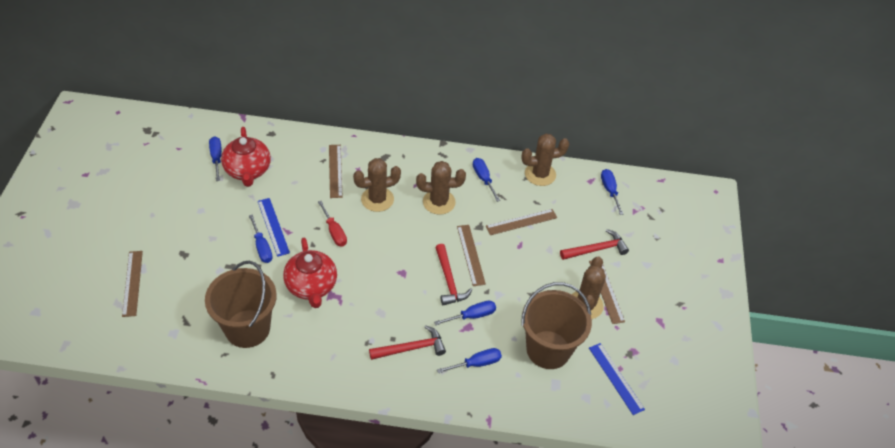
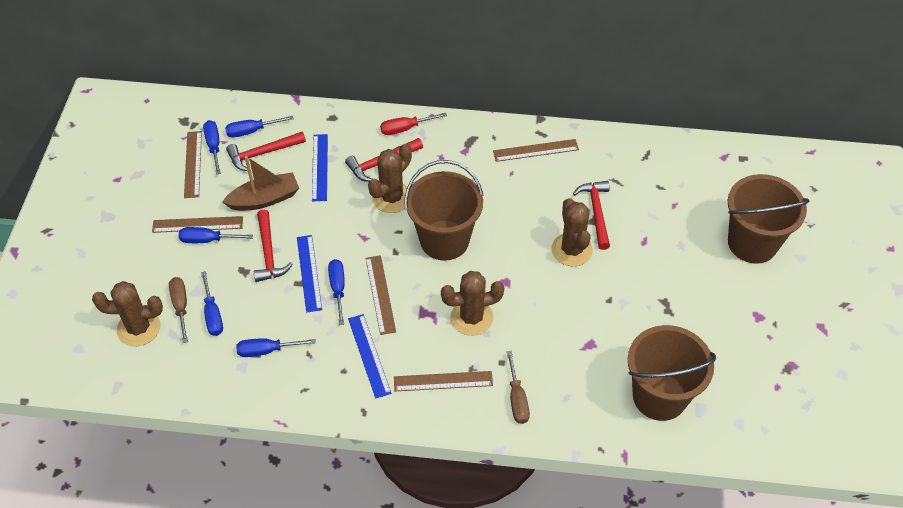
blue ruler: 2 -> 3
brown boat: 0 -> 1
brown bucket: 2 -> 3
brown screwdriver: 0 -> 2
red hammer: 3 -> 4
red teapot: 2 -> 0

